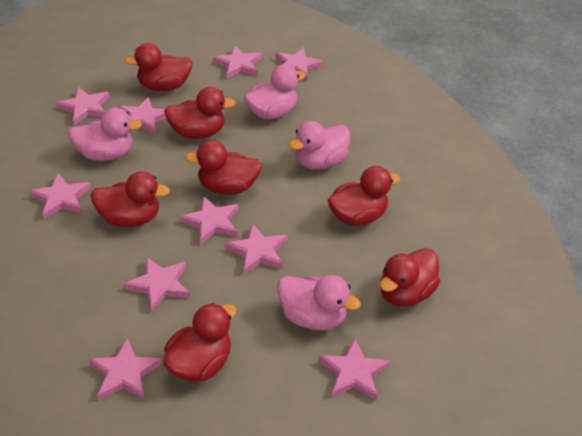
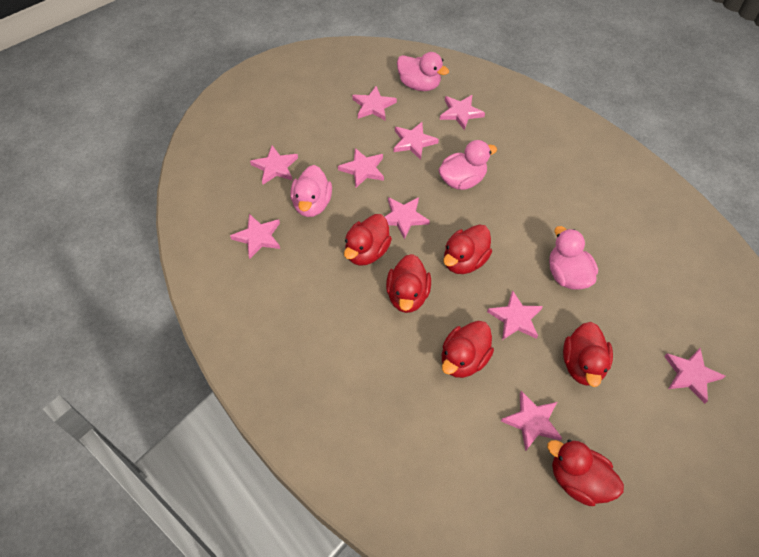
red duck: 7 -> 6

